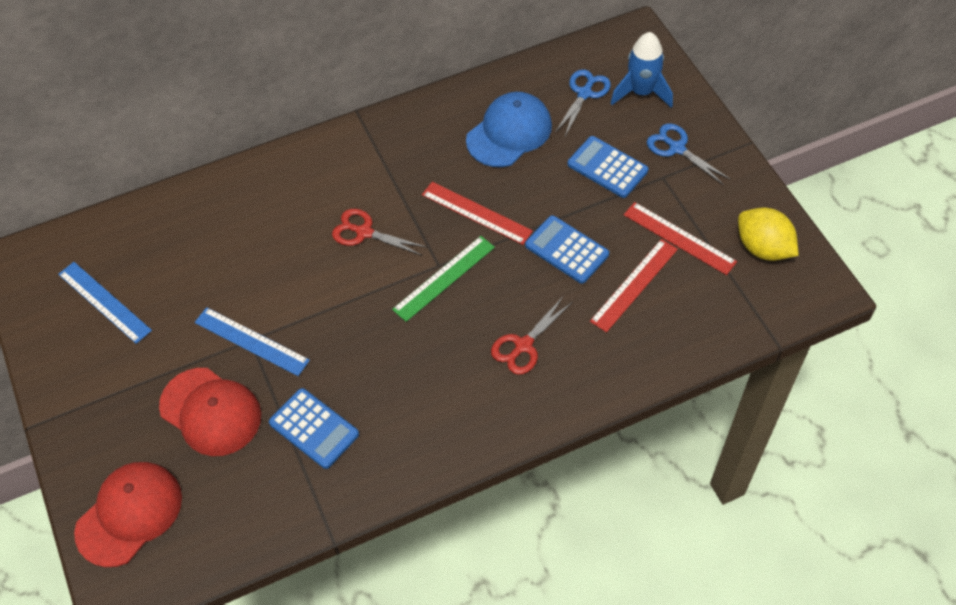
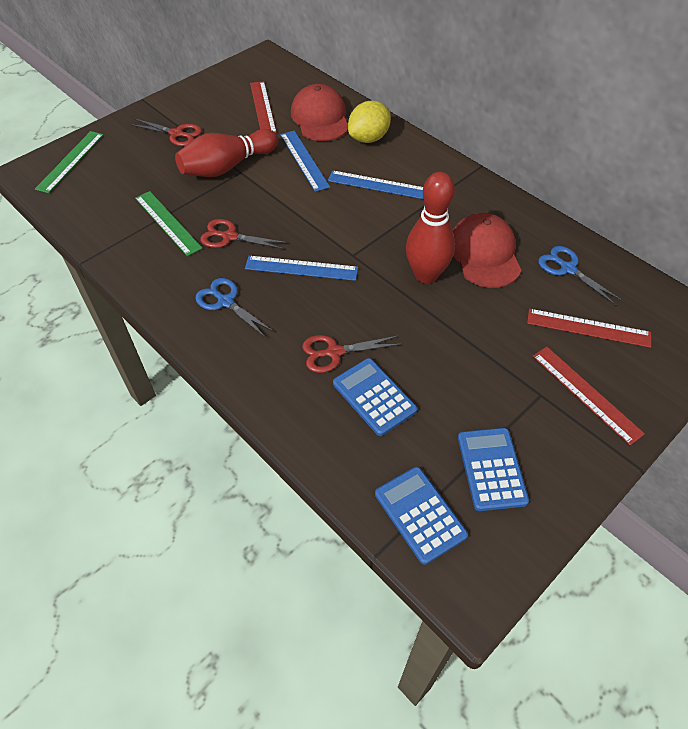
blue cap: 1 -> 0
blue rocket: 1 -> 0
blue ruler: 2 -> 3
green ruler: 1 -> 2
red bowling pin: 0 -> 2
red scissors: 2 -> 3

